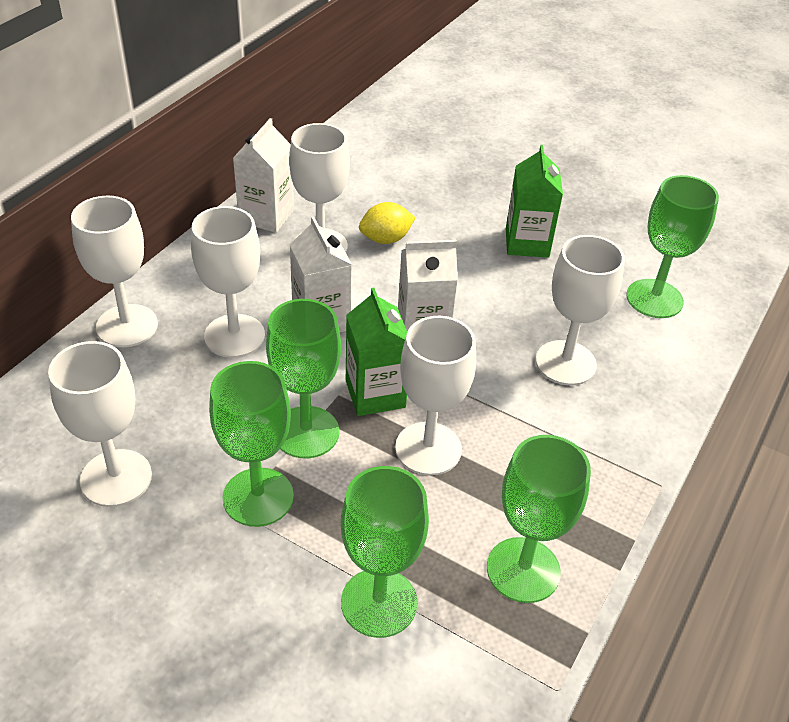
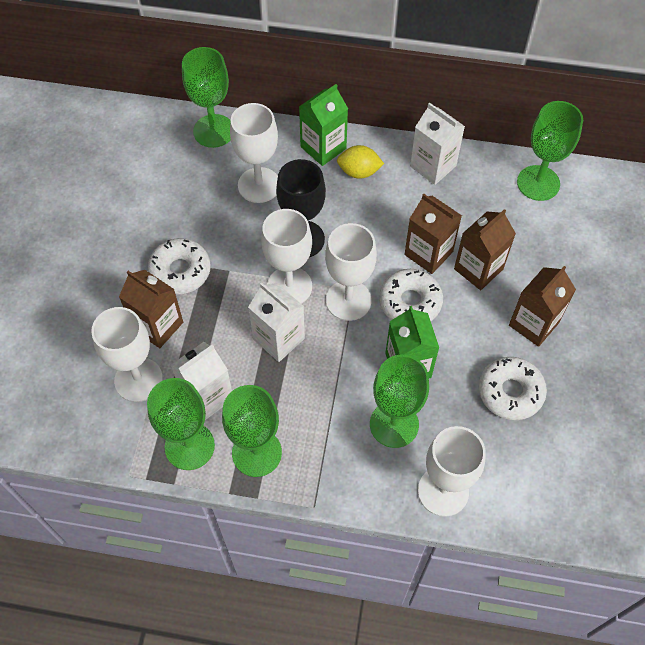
black goblet: 0 -> 1
brown carton: 0 -> 4
white donut: 0 -> 3
white goblet: 6 -> 5

